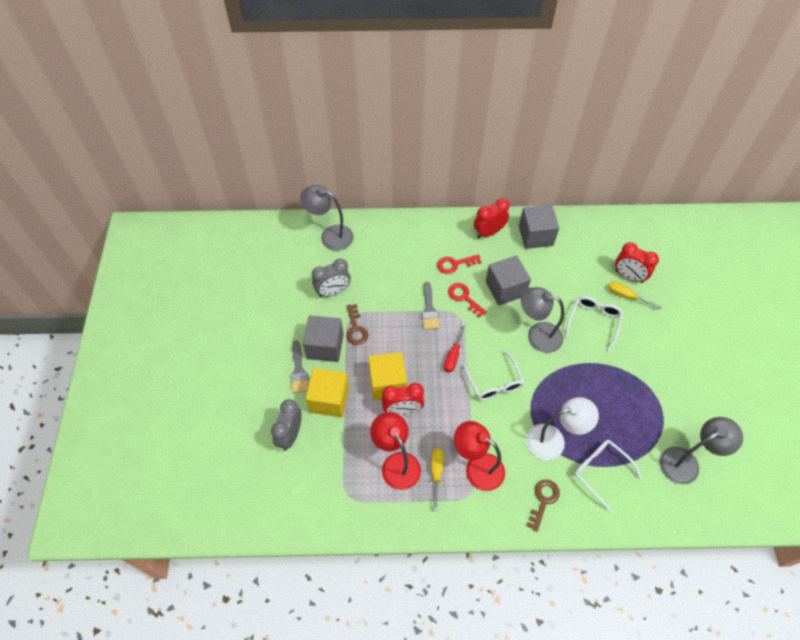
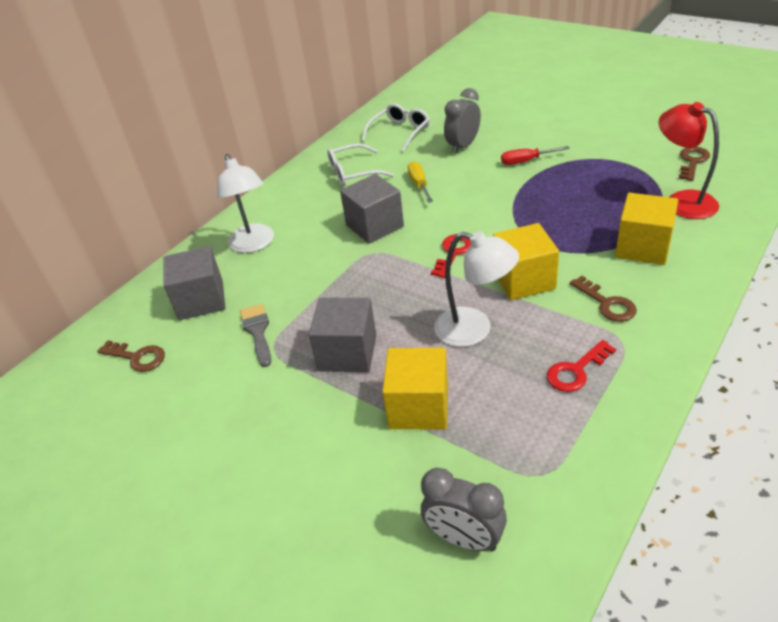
brown key: 2 -> 3
grey brush: 2 -> 1
grey lamp: 3 -> 0
red clock: 3 -> 0
red lamp: 2 -> 1
white glasses: 3 -> 2
white lamp: 1 -> 2
yellow cube: 2 -> 3
yellow screwdriver: 2 -> 1

